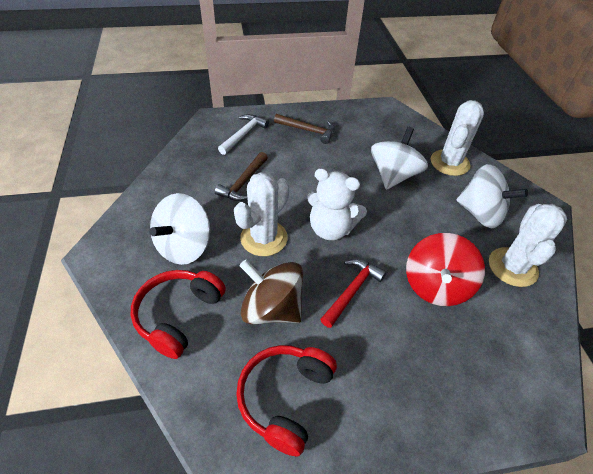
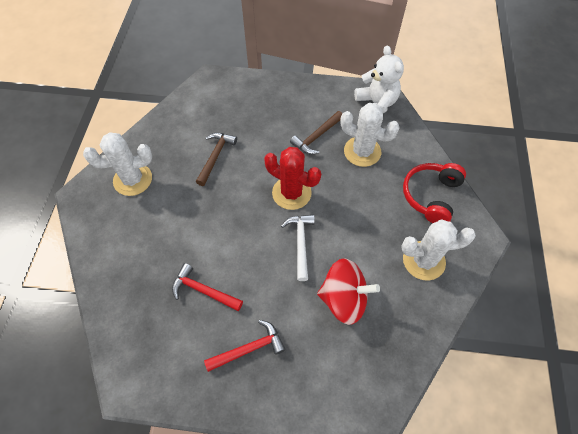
brown spinning top: 1 -> 0
red cactus: 0 -> 1
red hammer: 1 -> 2
red headphones: 2 -> 1
white spinning top: 3 -> 0

